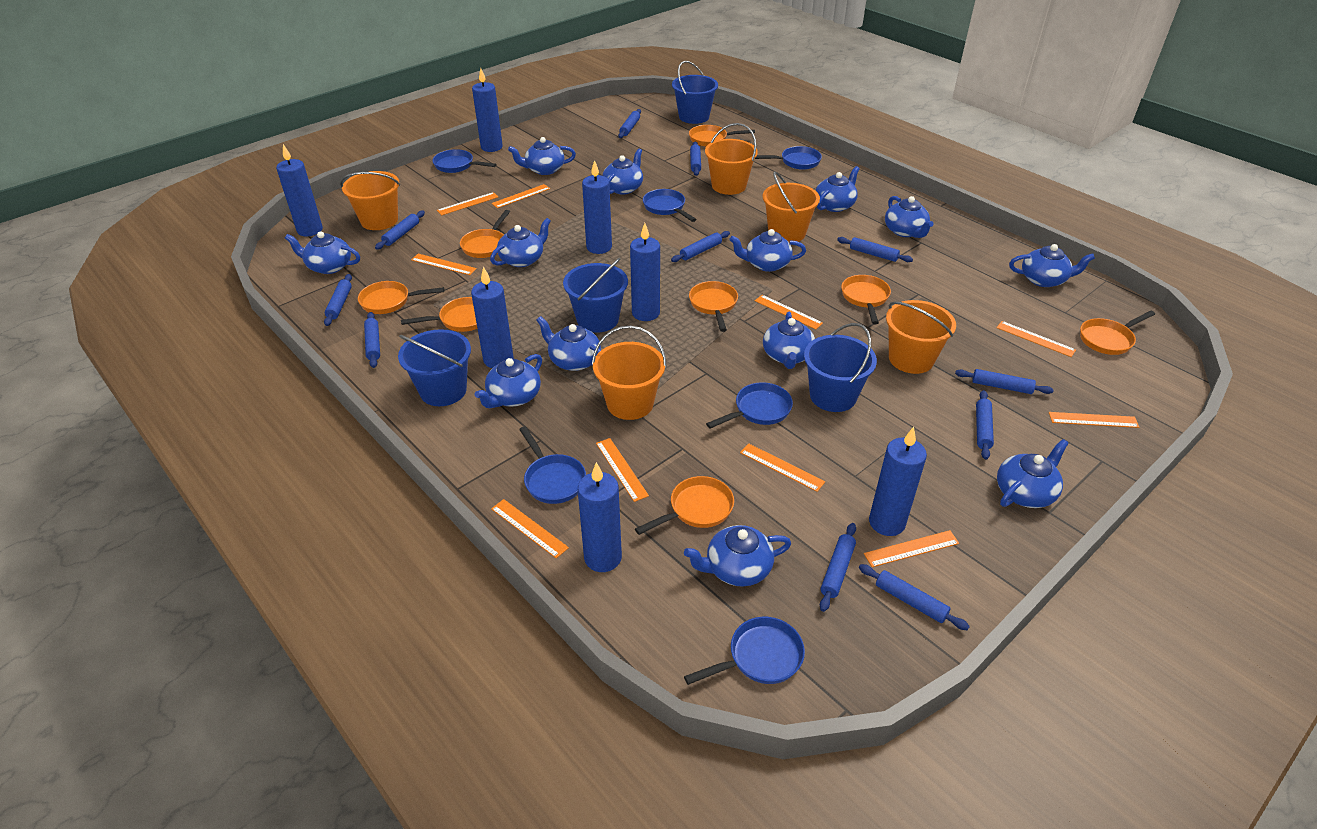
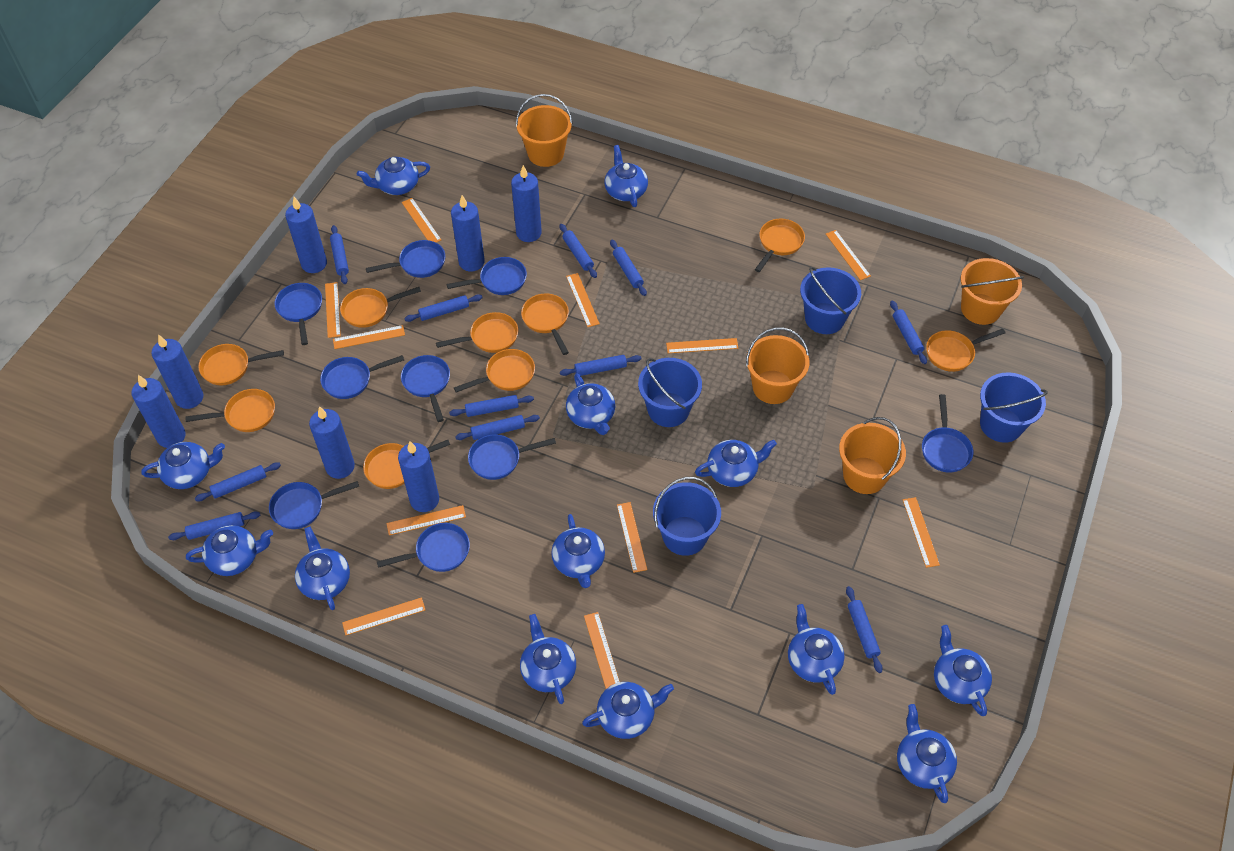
blue pan: 6 -> 9
orange bucket: 5 -> 4
orange pan: 8 -> 9
orange ruler: 10 -> 11

